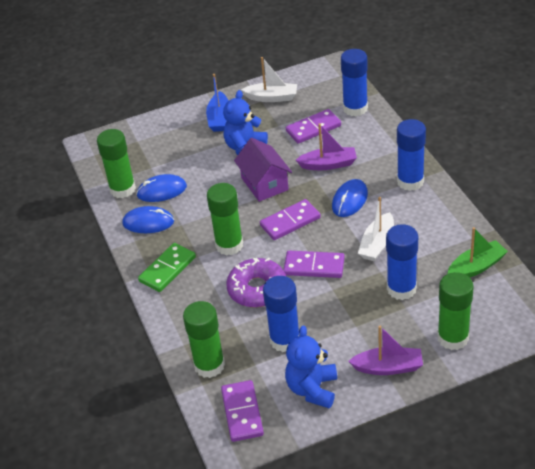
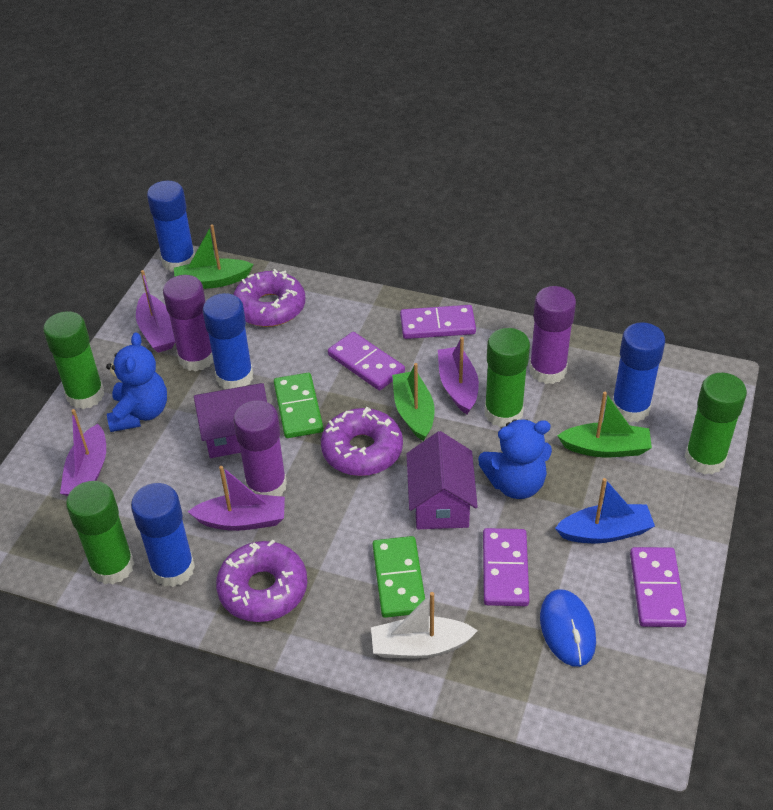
blue mouse: 3 -> 1
green boat: 1 -> 3
green domino: 1 -> 2
purple boat: 2 -> 4
purple donut: 1 -> 3
purple glue stick: 0 -> 3
purple house: 1 -> 2
white boat: 2 -> 1

